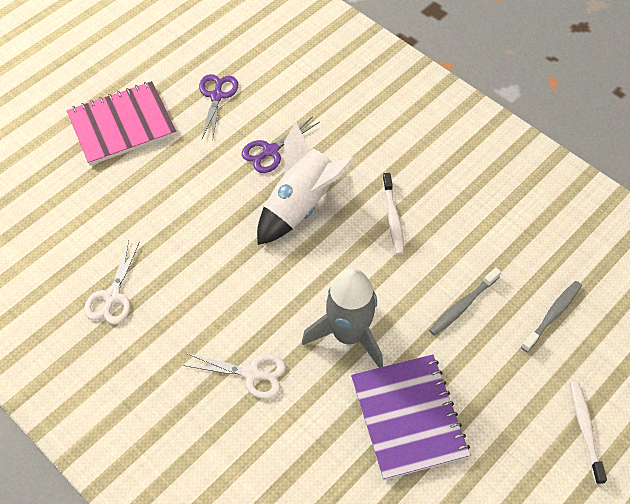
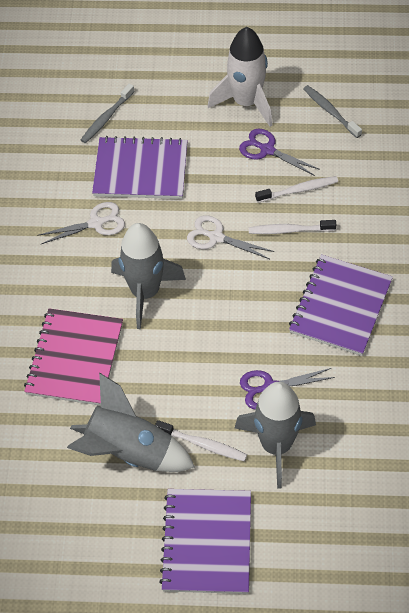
grey rocket: 1 -> 3
purple notebook: 1 -> 3
white toothbrush: 2 -> 3

